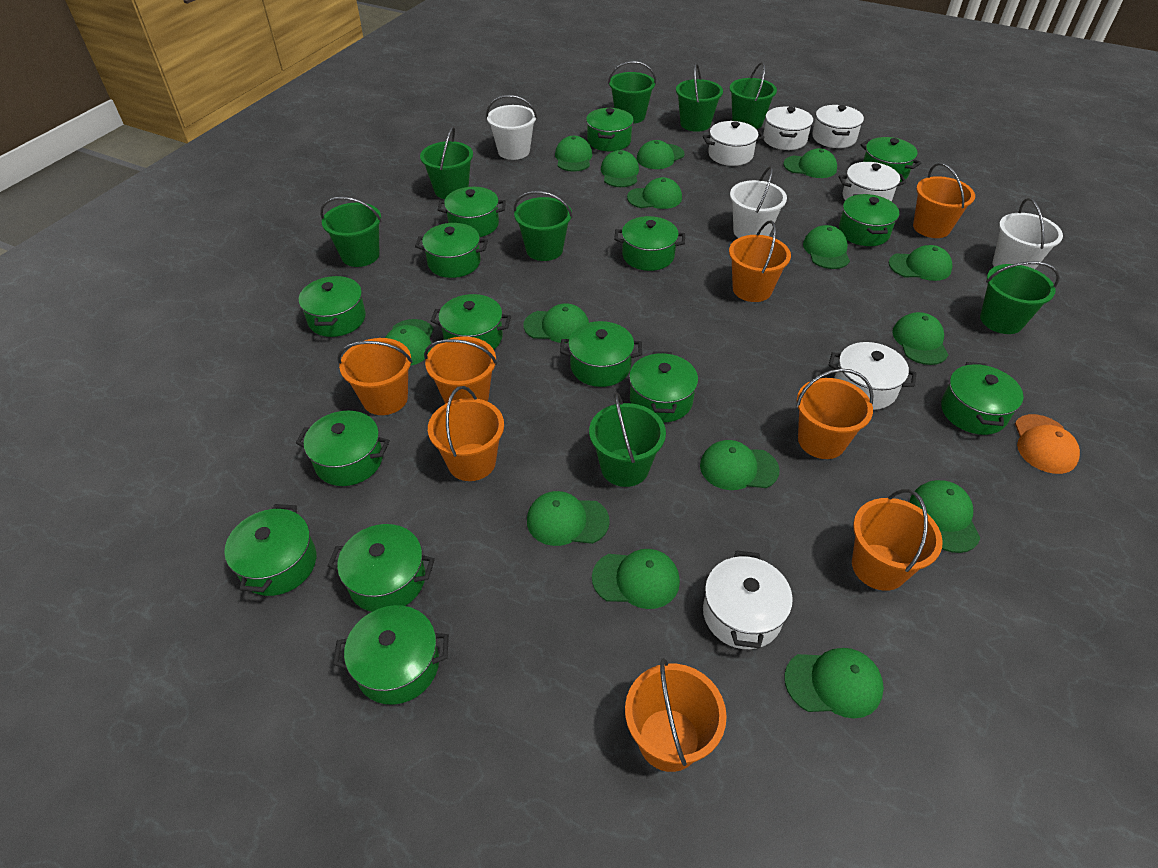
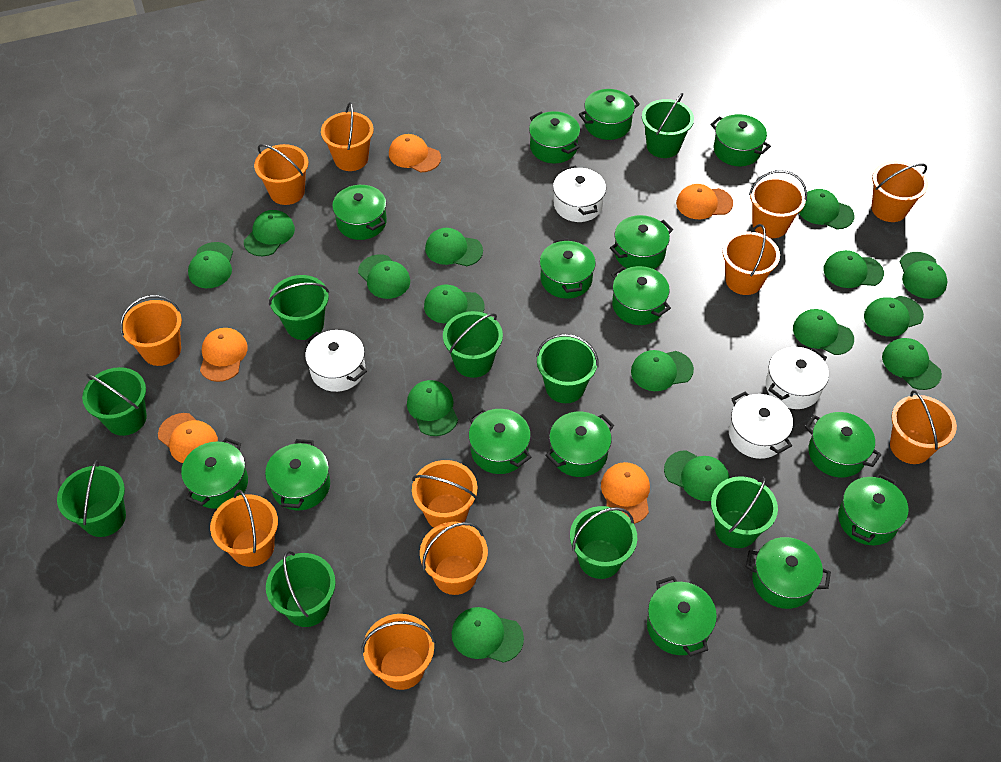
green bucket: 8 -> 9
orange bucket: 8 -> 11
orange cap: 1 -> 5
white bucket: 3 -> 0
white pot: 6 -> 4

